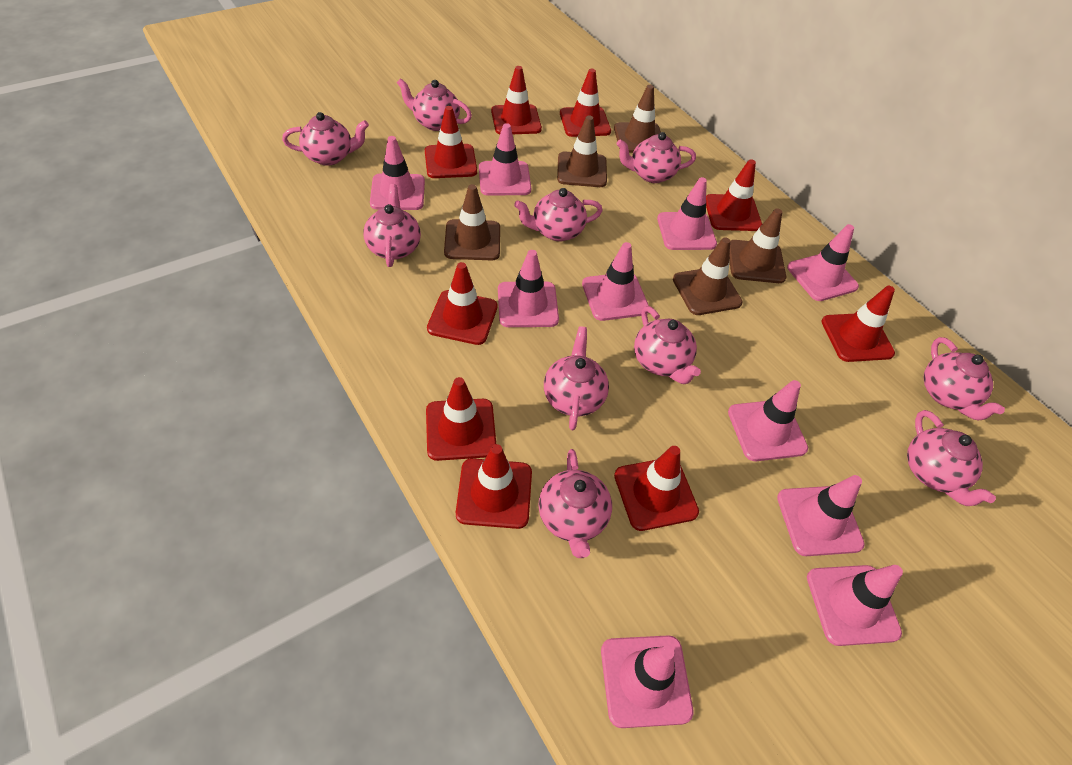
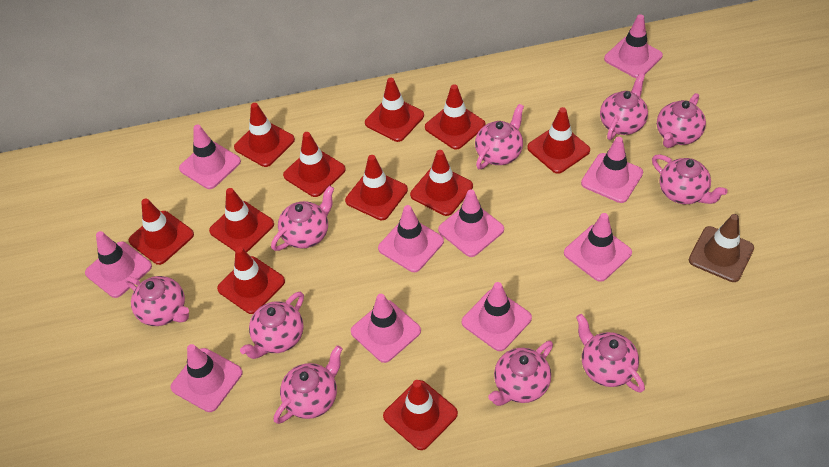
brown traffic cone: 5 -> 1
red traffic cone: 9 -> 11

